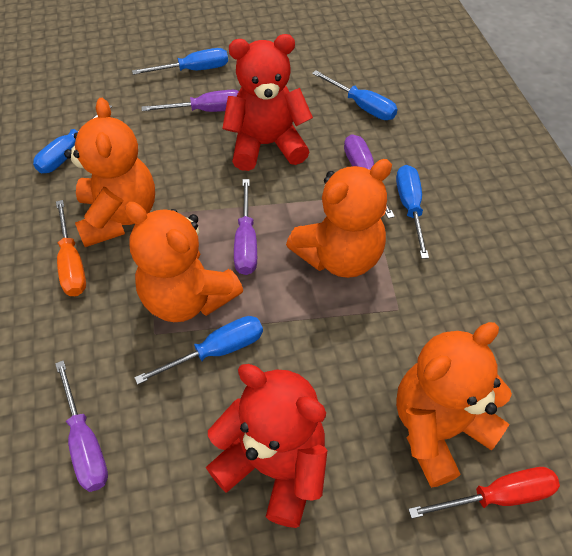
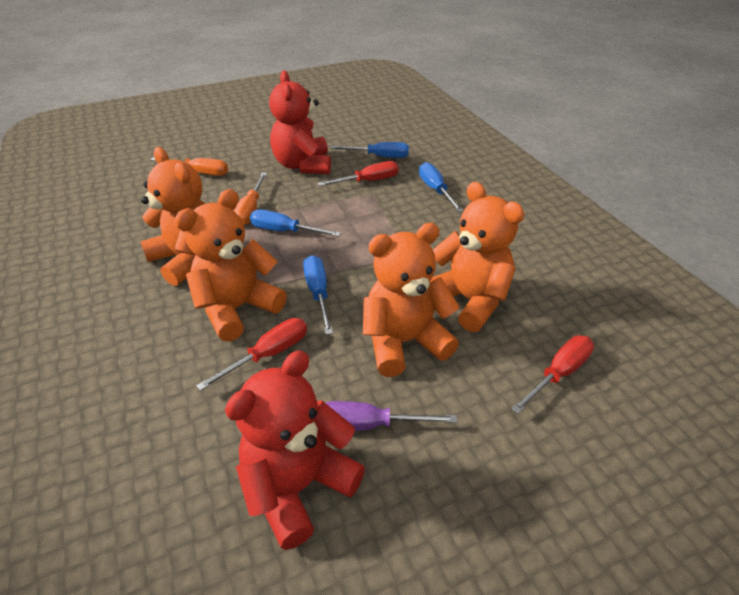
blue screwdriver: 5 -> 4
orange screwdriver: 1 -> 2
purple screwdriver: 4 -> 1
red screwdriver: 1 -> 3

